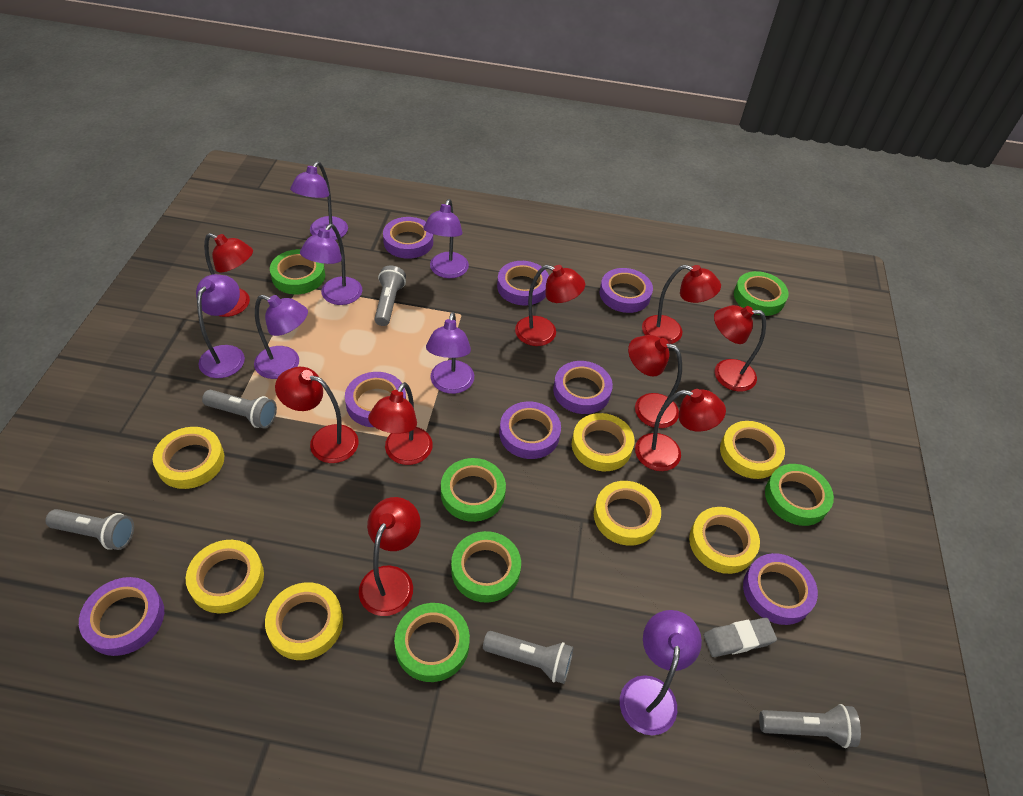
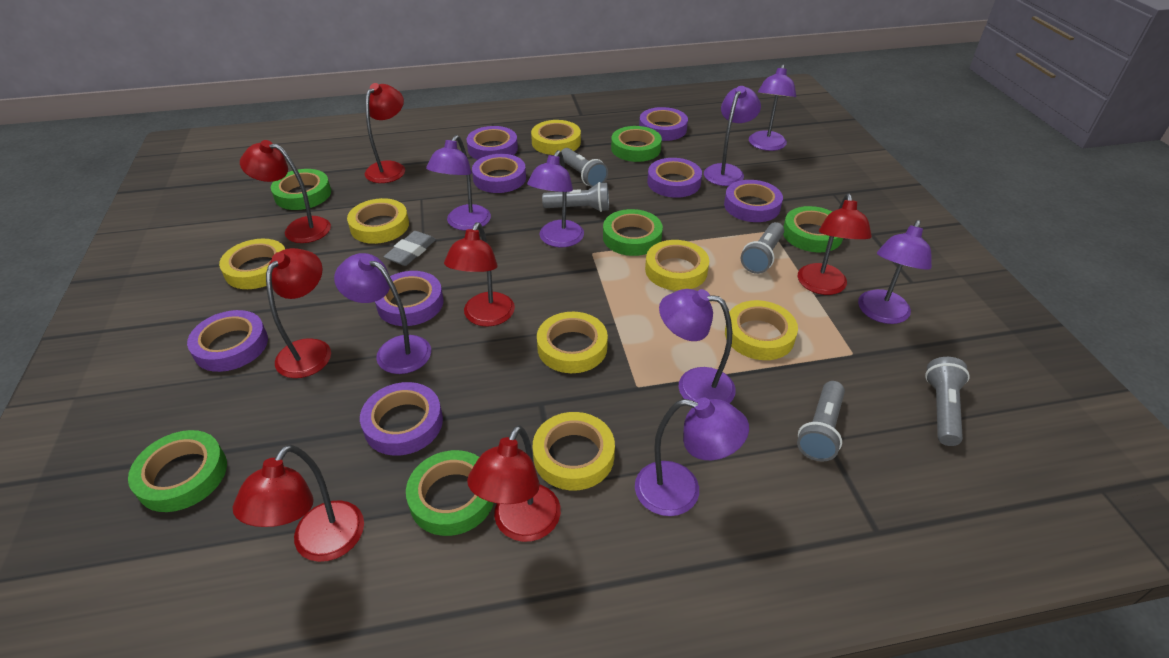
purple lamp: 7 -> 8
red lamp: 9 -> 7

